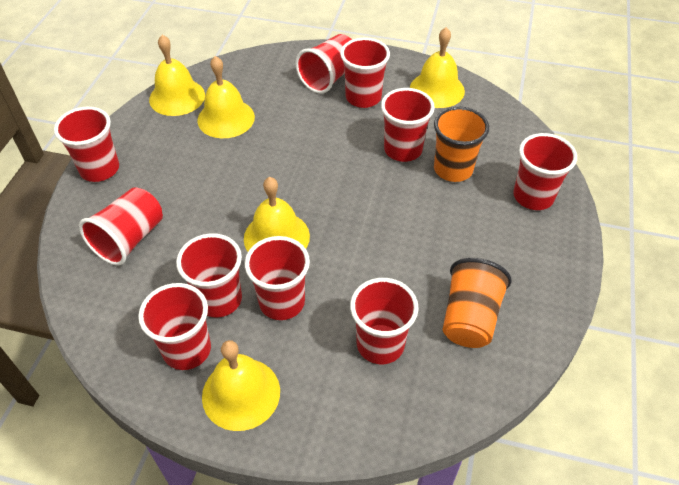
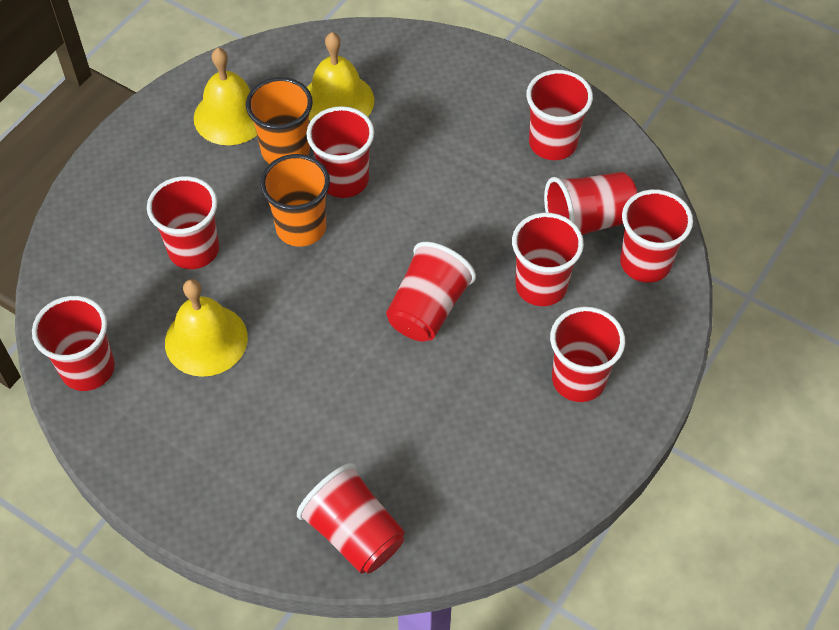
yellow bell: 5 -> 3

